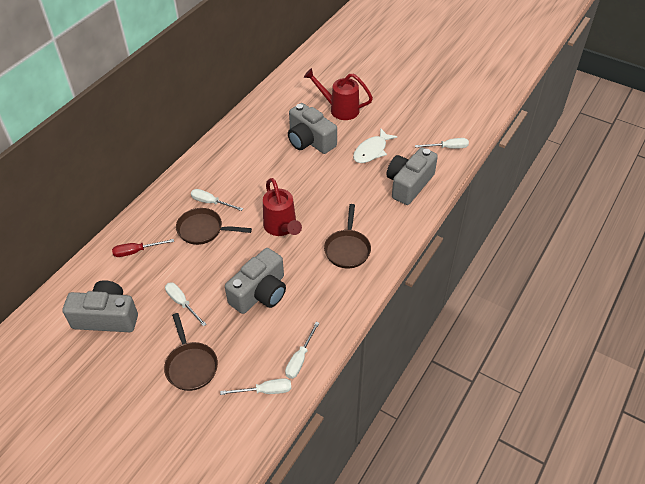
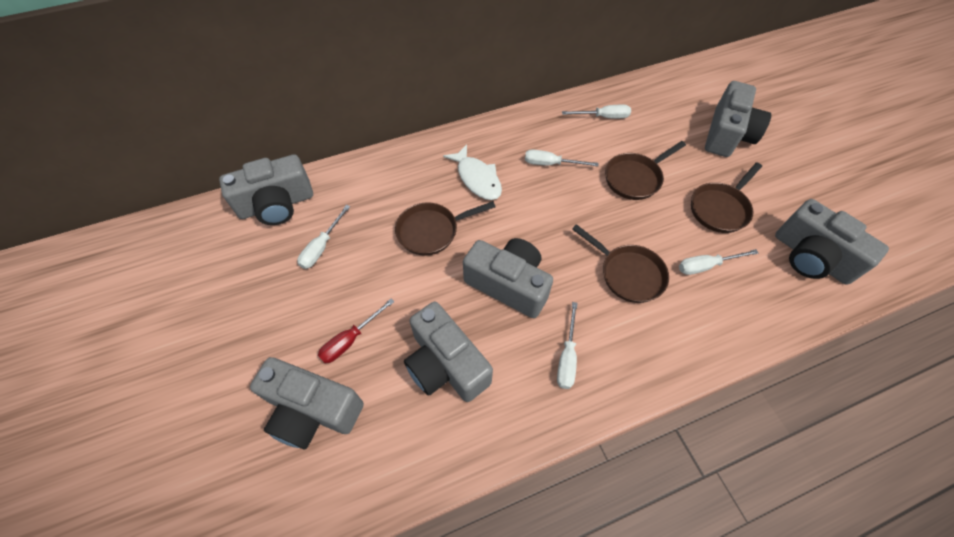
brown pan: 3 -> 4
grey camera: 4 -> 6
red watering can: 2 -> 0

